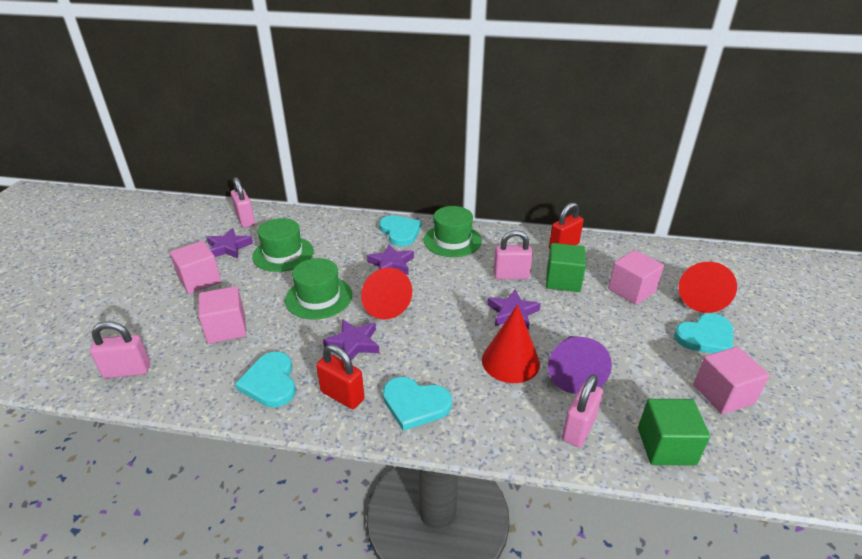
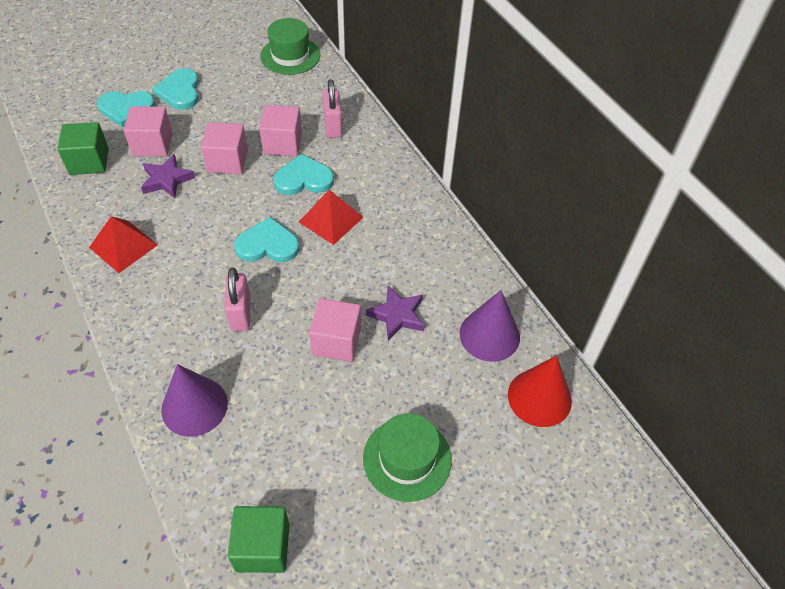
green hat: 3 -> 2
pink padlock: 4 -> 2
purple cone: 1 -> 2
purple star: 4 -> 2
red cone: 3 -> 1
red padlock: 2 -> 0
red pyramid: 0 -> 2

